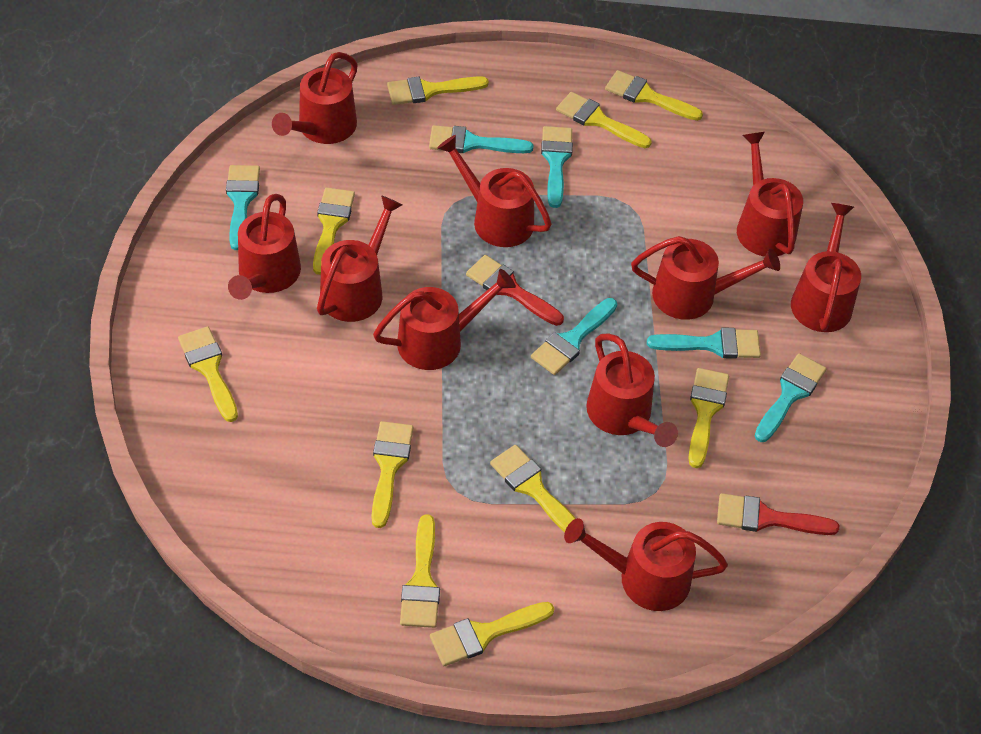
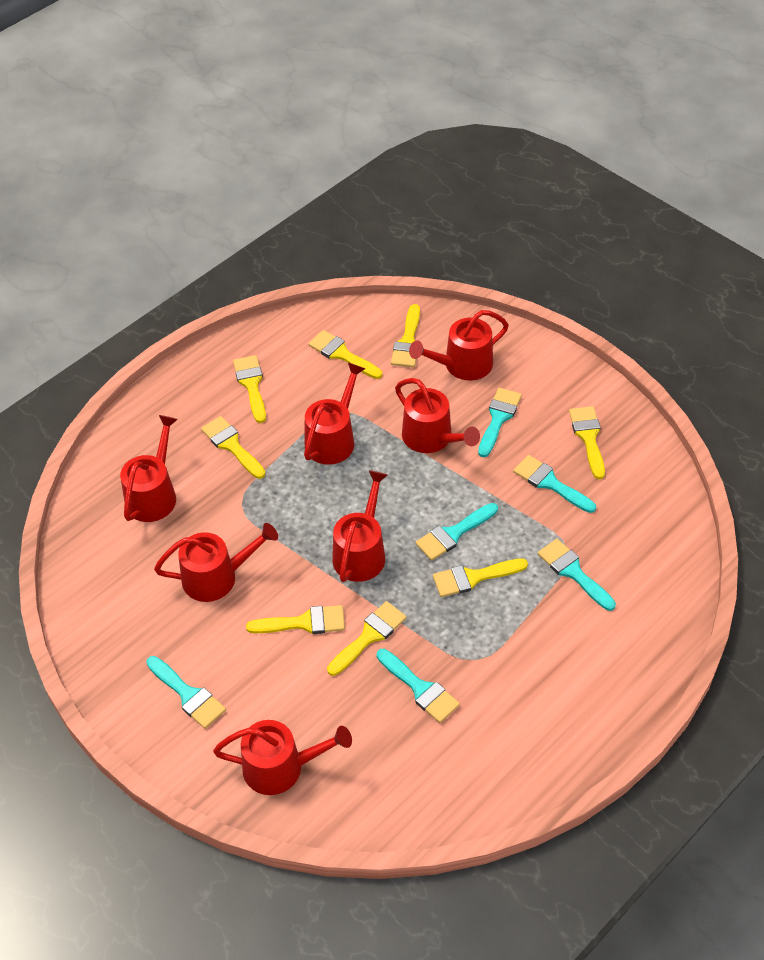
red brush: 2 -> 0
red watering can: 10 -> 7
yellow brush: 10 -> 8

